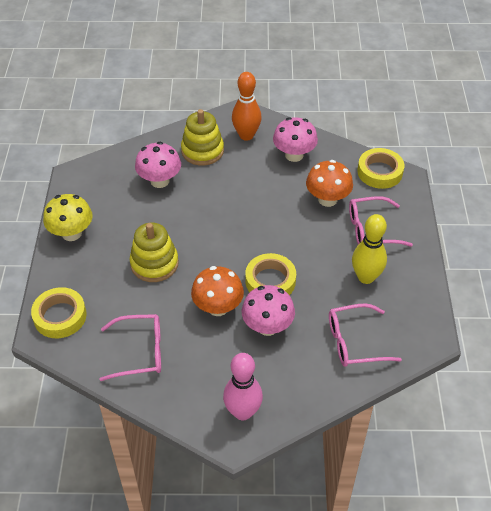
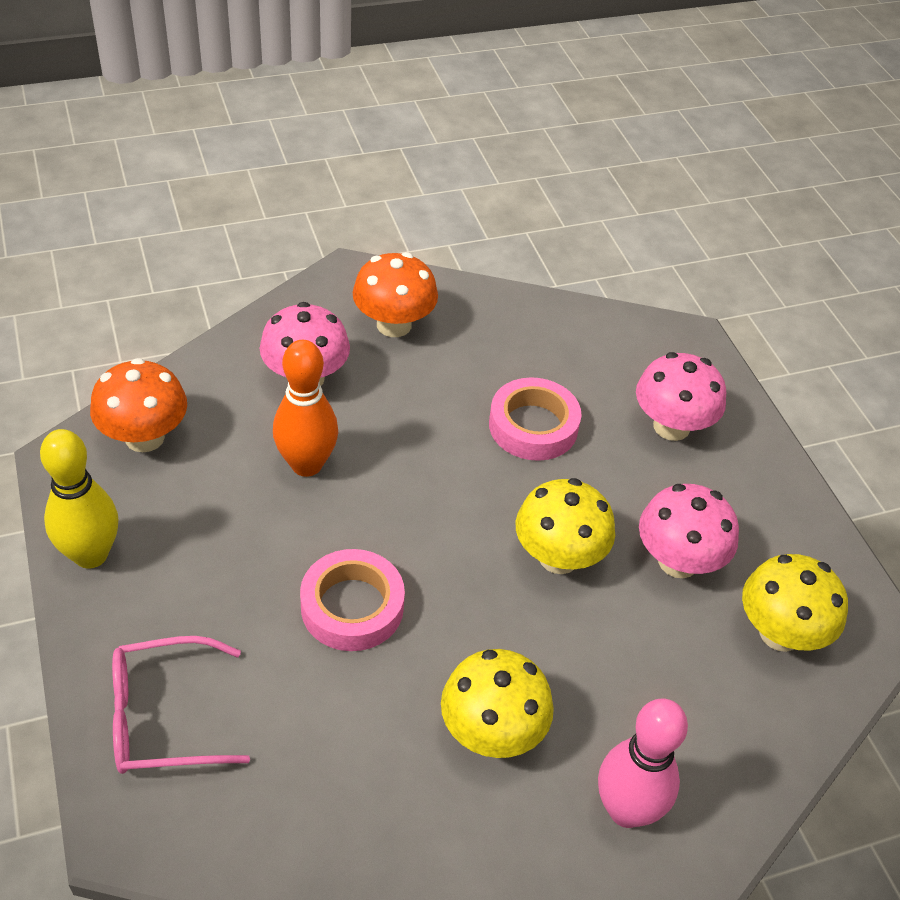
pink glasses: 3 -> 1
pink tape: 0 -> 2
yellow mushroom: 1 -> 3
yellow stacking toy: 2 -> 0
yellow tape: 3 -> 0

